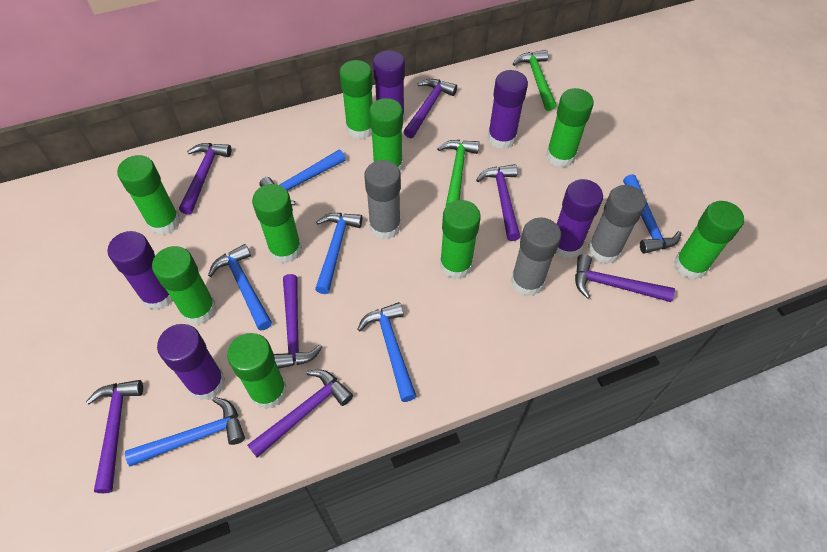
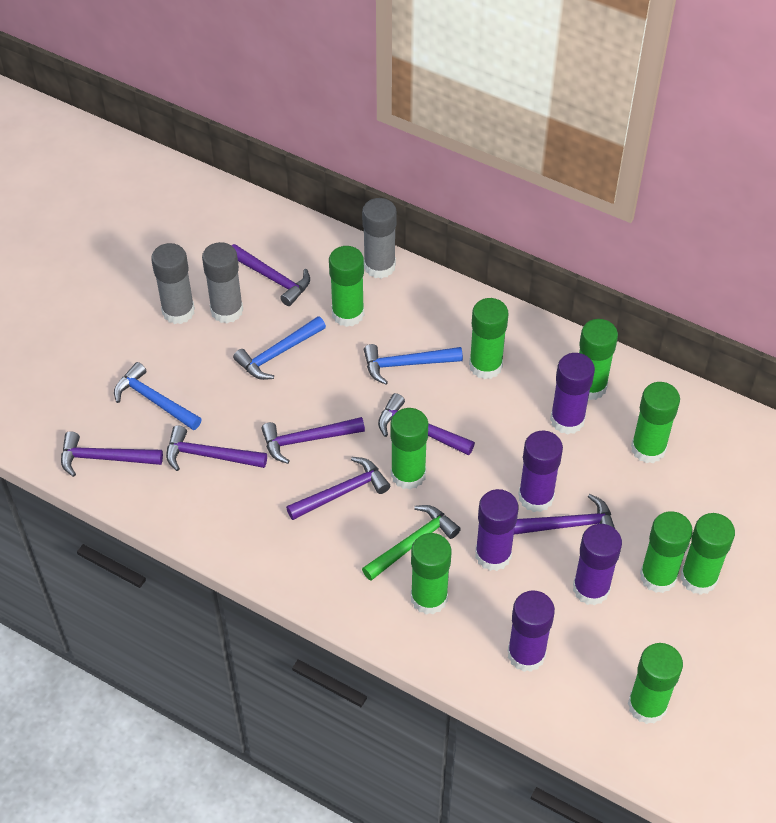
blue hammer: 6 -> 3
green hammer: 2 -> 1

